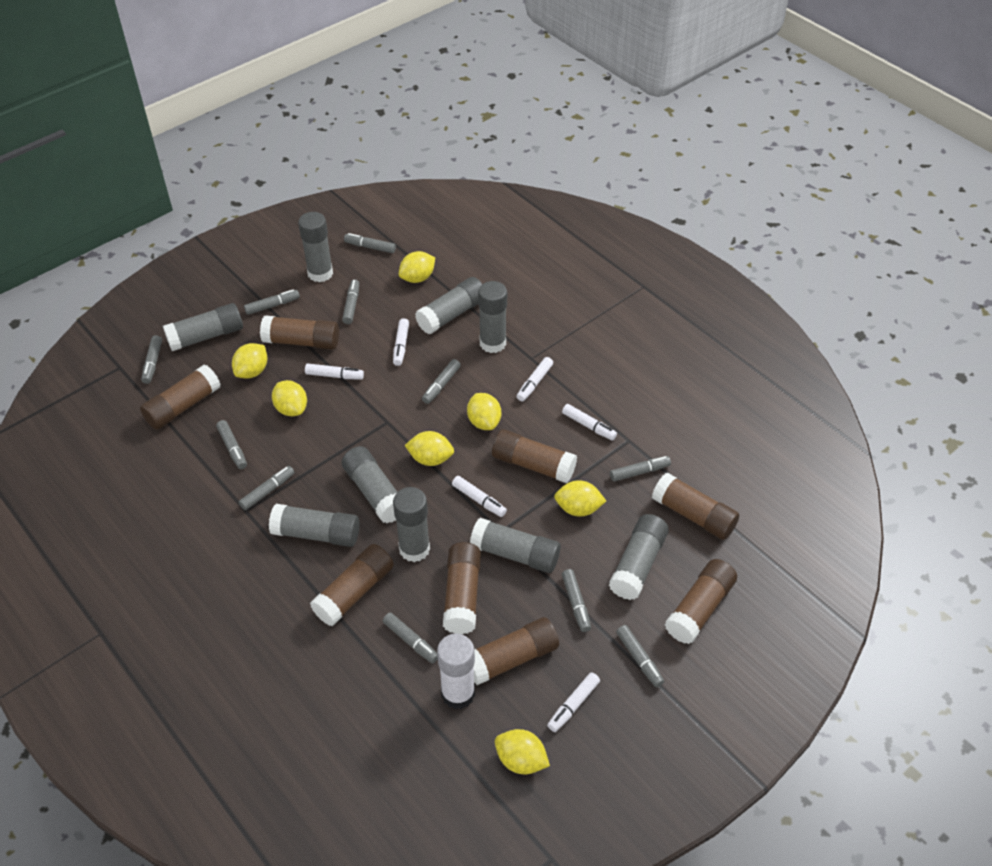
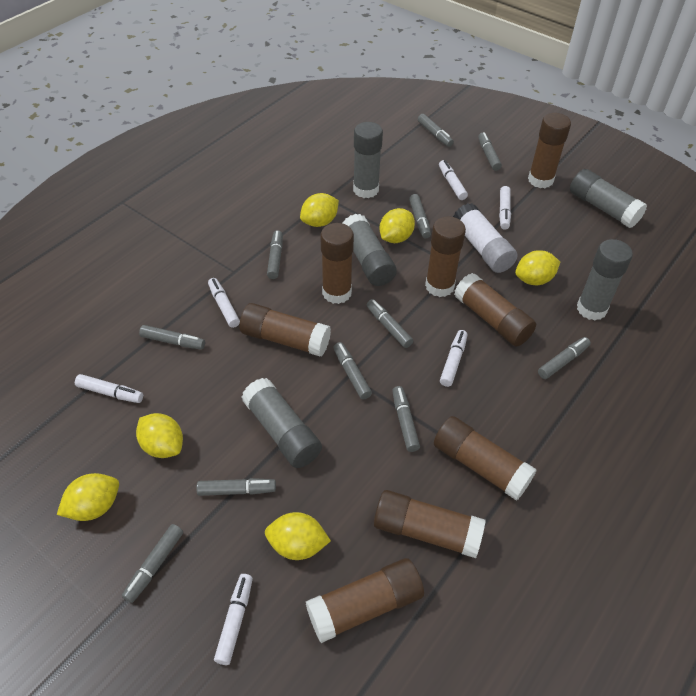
grey glue stick: 9 -> 5
yellow lemon: 7 -> 6

